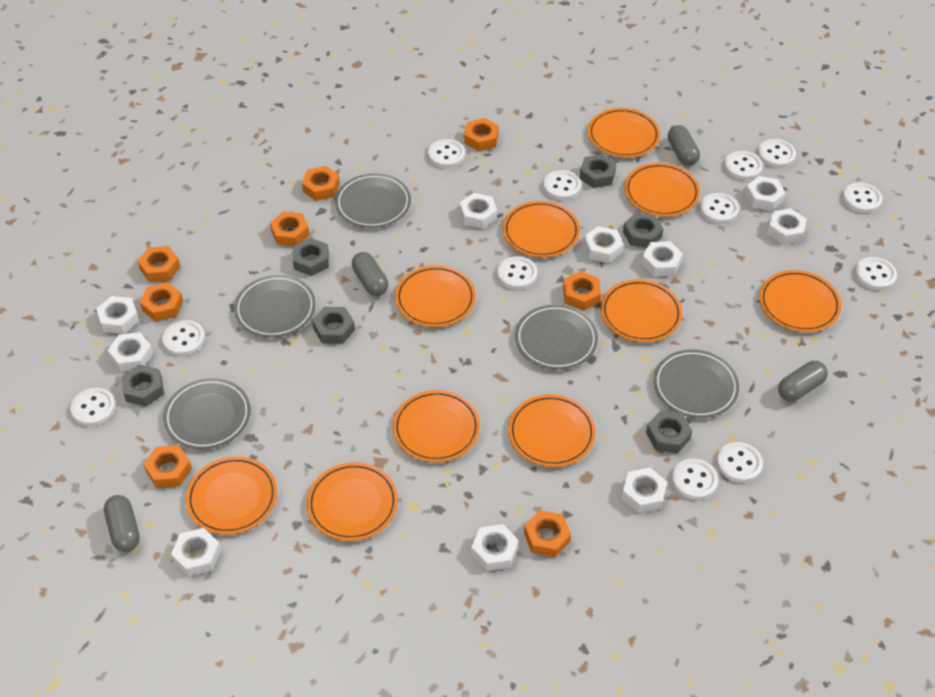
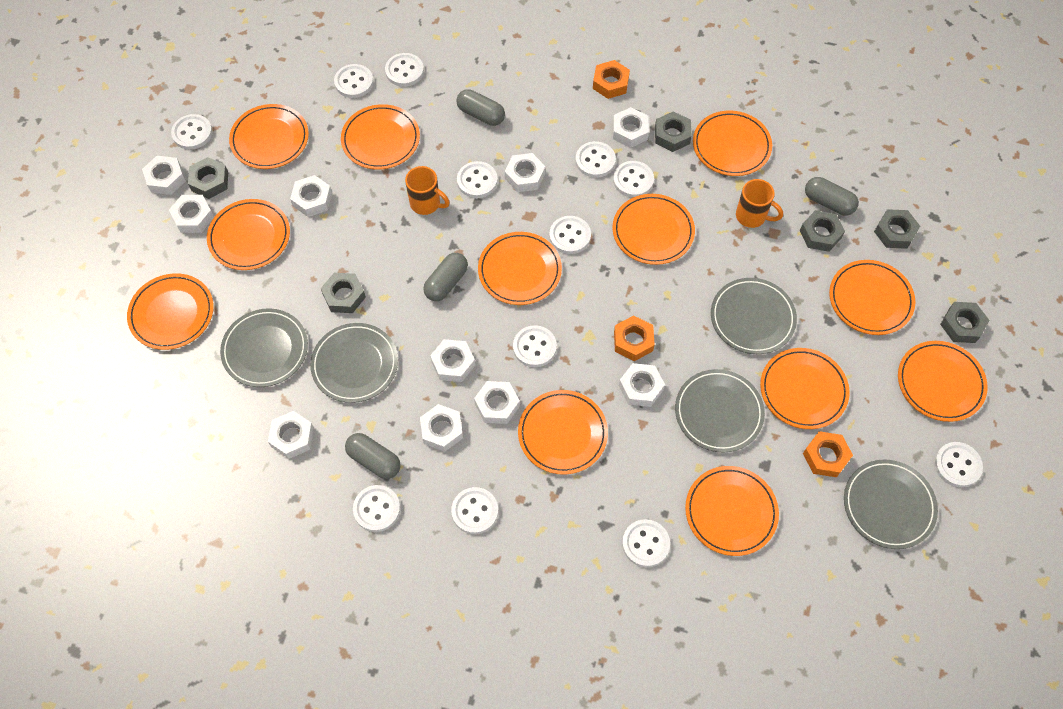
orange mug: 0 -> 2
orange nut: 8 -> 3
orange plate: 10 -> 12

